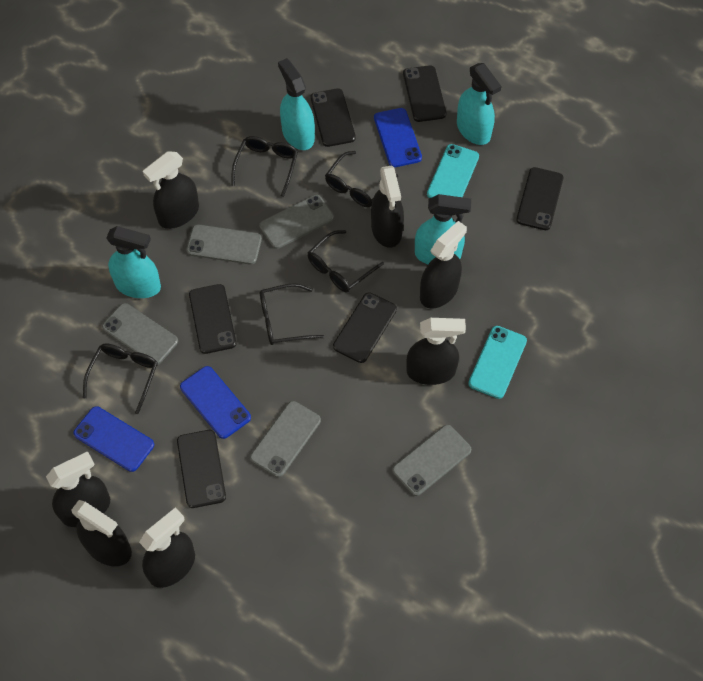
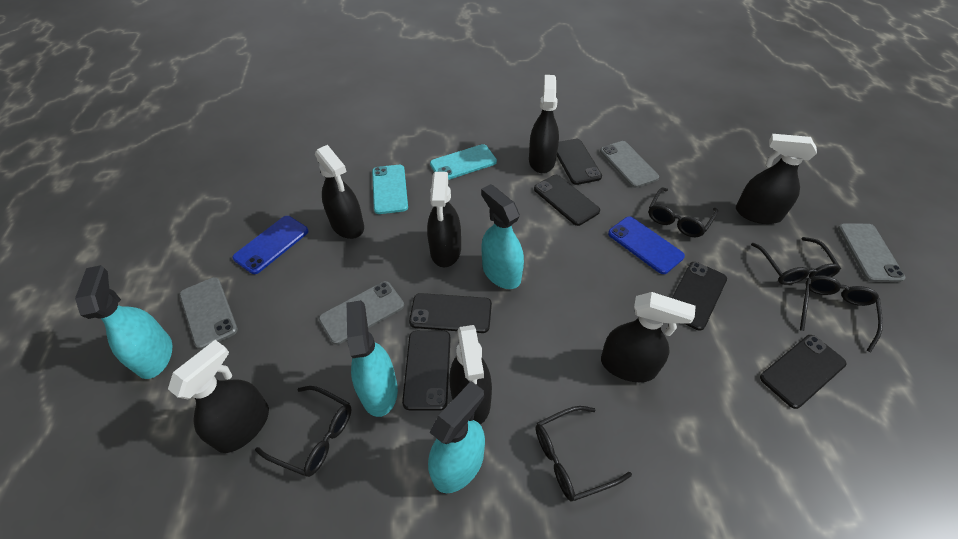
blue phone: 3 -> 2
grey phone: 5 -> 4

